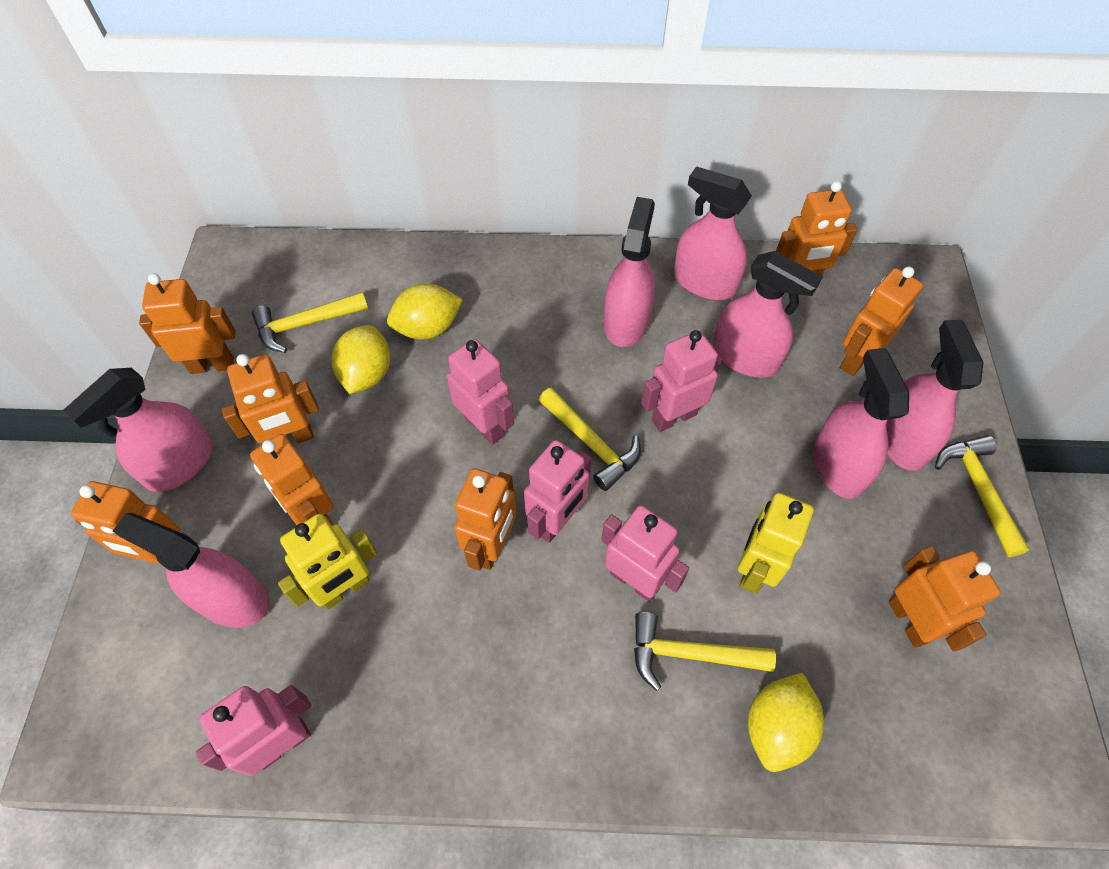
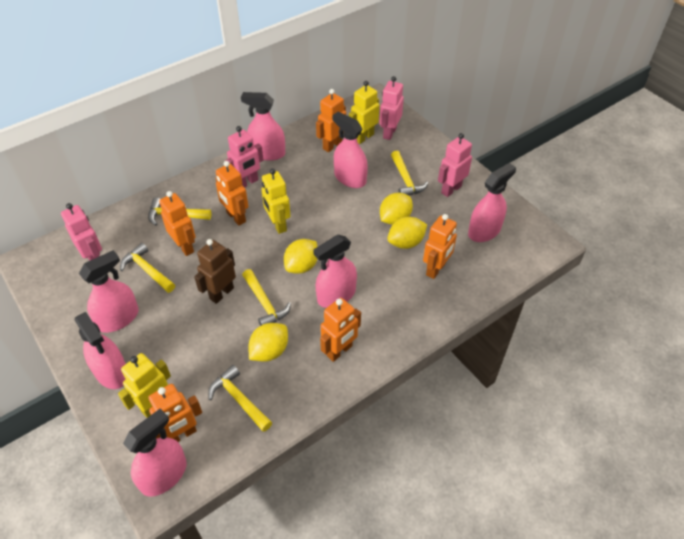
brown robot: 0 -> 1
orange robot: 8 -> 6
pink robot: 5 -> 4
yellow hammer: 4 -> 5
yellow lemon: 3 -> 4
yellow robot: 2 -> 3

